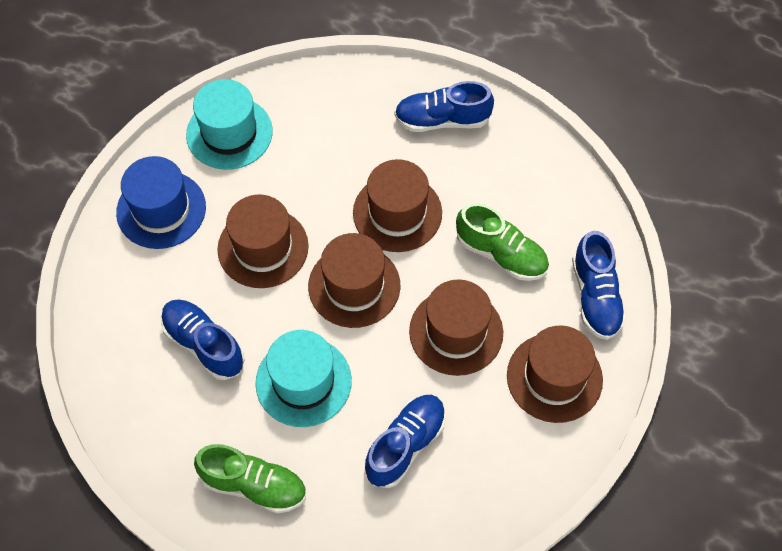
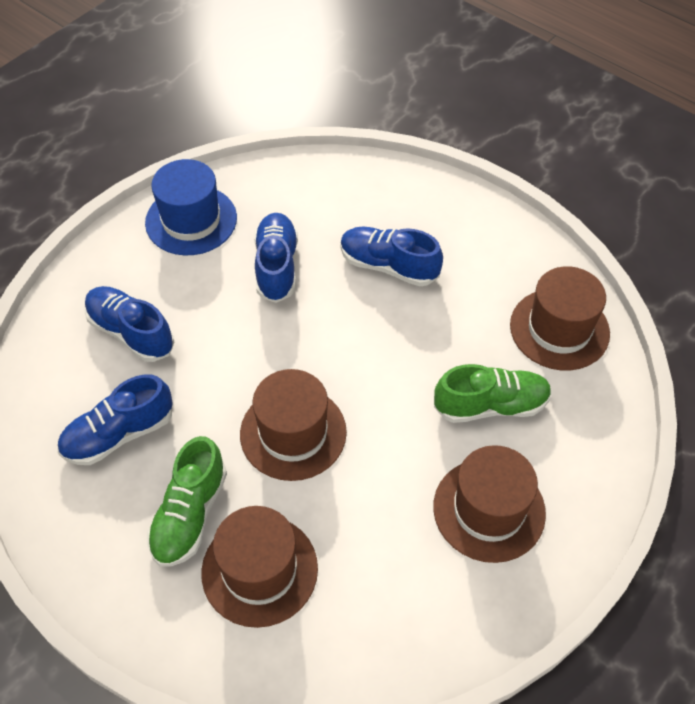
brown hat: 5 -> 4
turquoise hat: 2 -> 0

